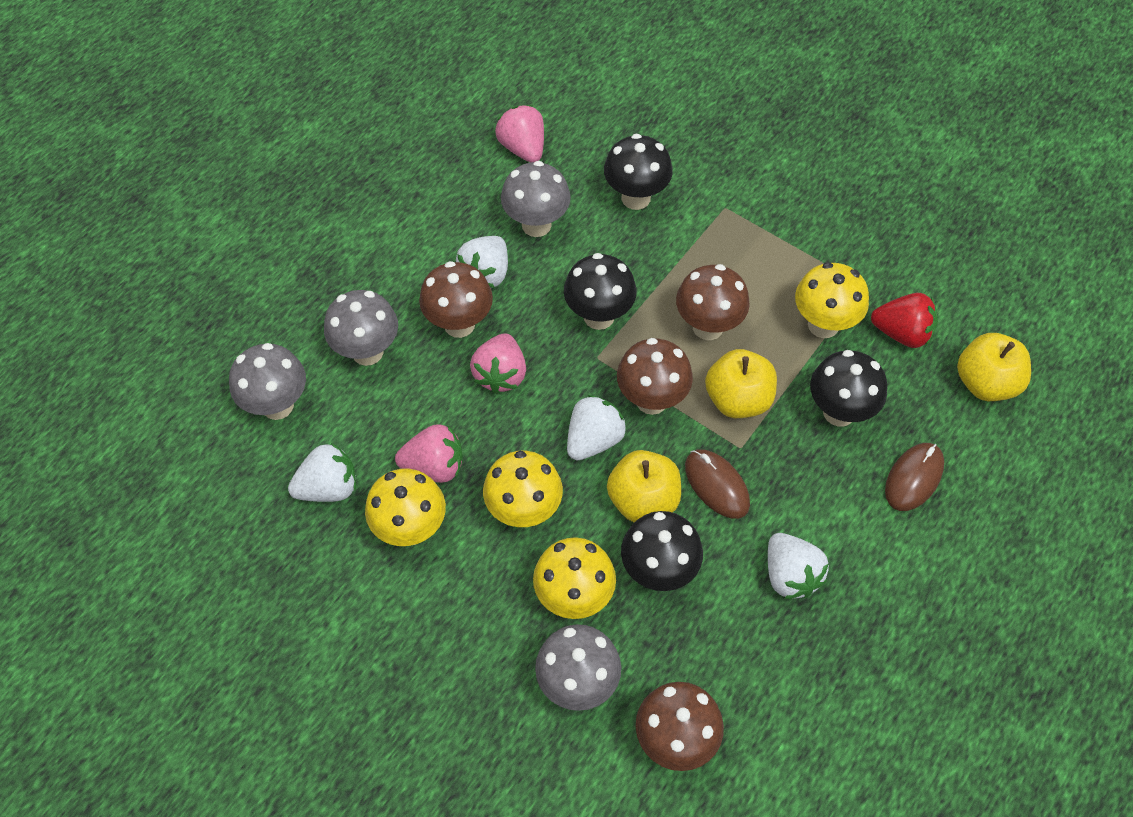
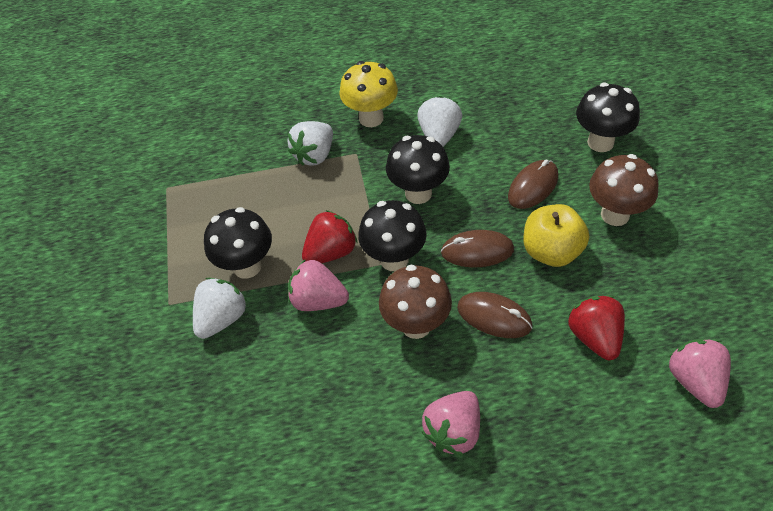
brown mouse: 2 -> 3
brown mushroom: 4 -> 2
grey mushroom: 4 -> 0
red strawberry: 1 -> 2
white strawberry: 4 -> 3
yellow apple: 3 -> 1
yellow mushroom: 4 -> 1

